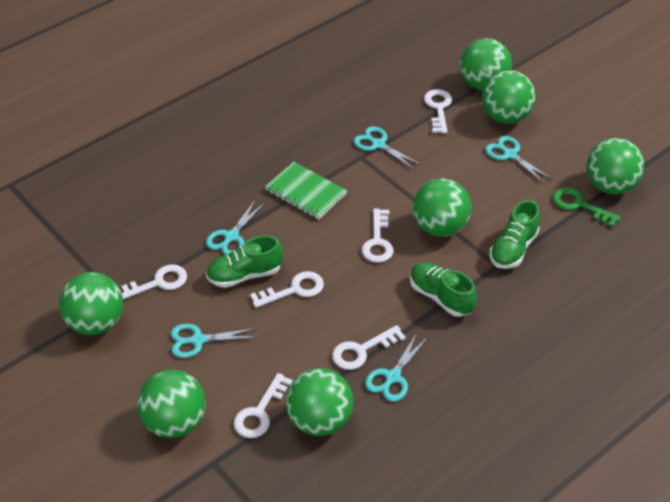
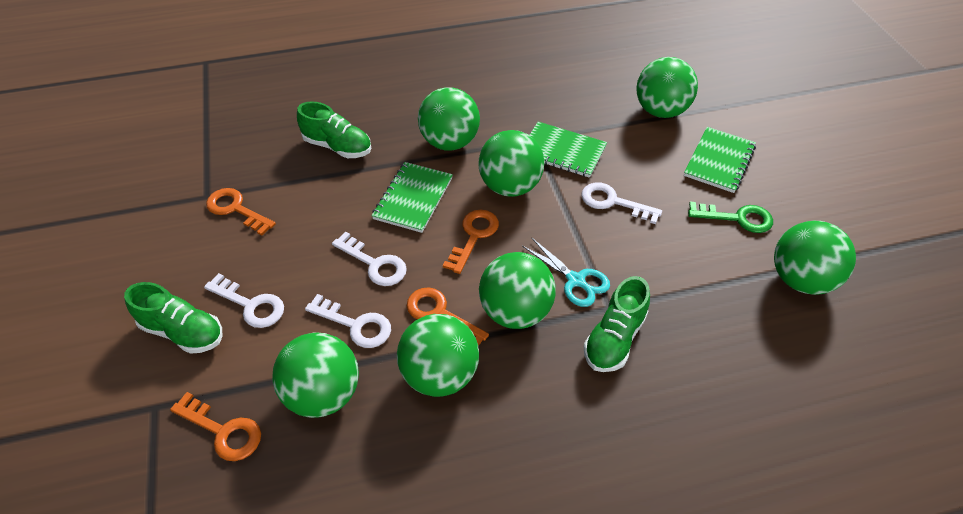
green notebook: 1 -> 3
orange key: 0 -> 4
turquoise scissors: 5 -> 1
white key: 6 -> 4

